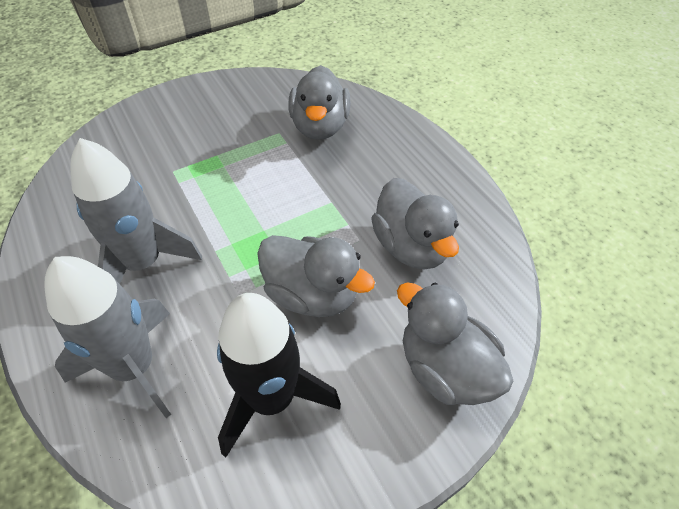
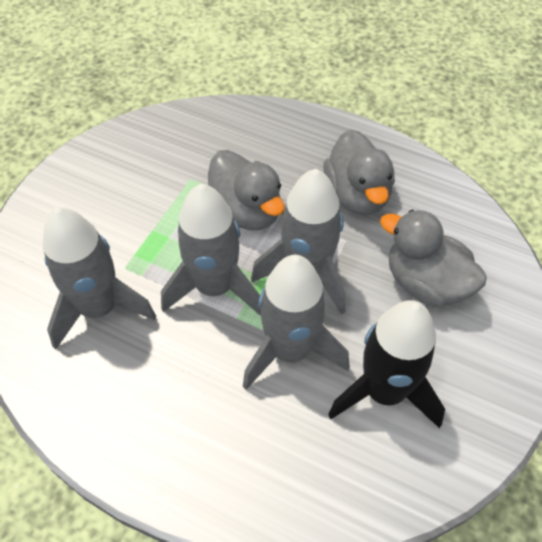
grey duck: 4 -> 3
grey rocket: 2 -> 4

